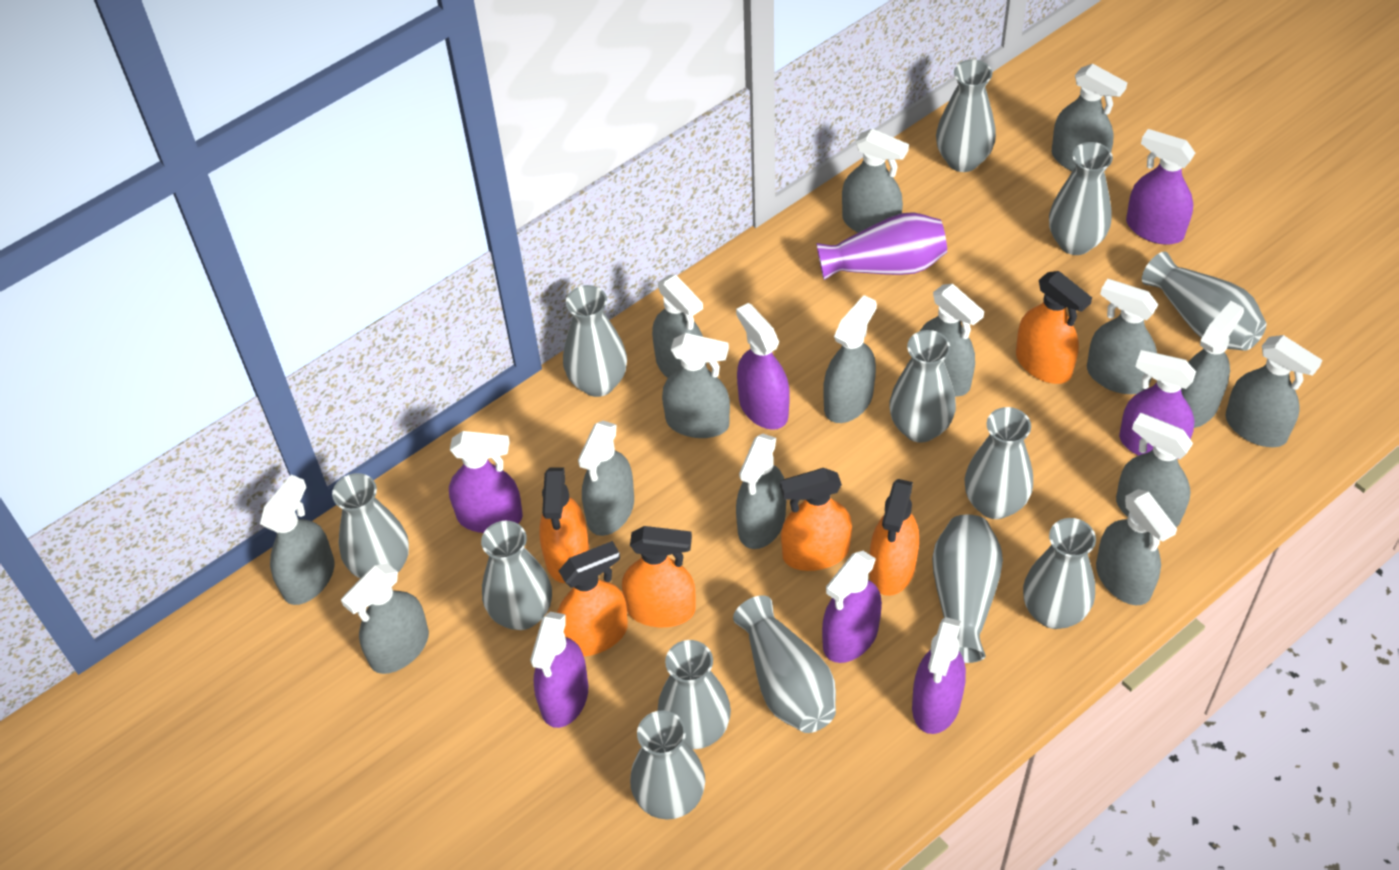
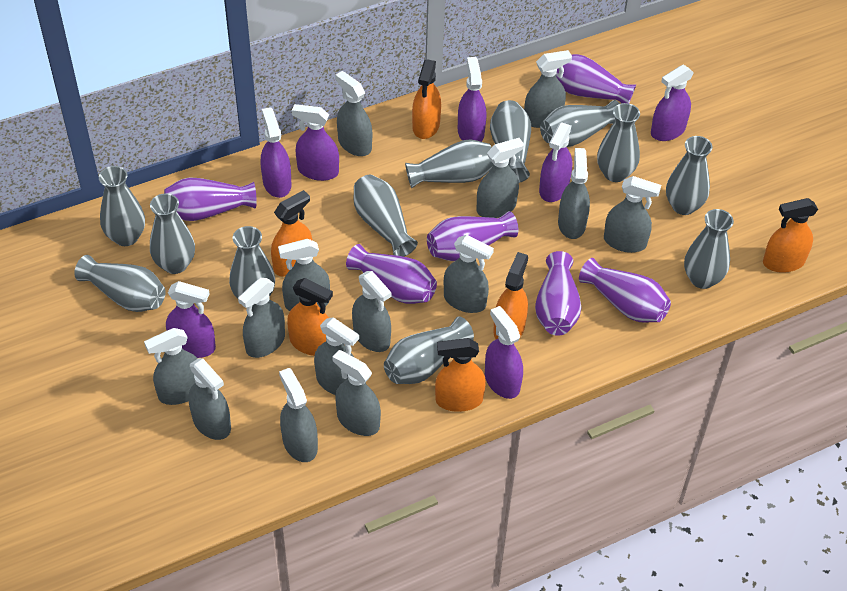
grey spray bottle: 15 -> 14
grey vase: 13 -> 12
purple vase: 1 -> 6

